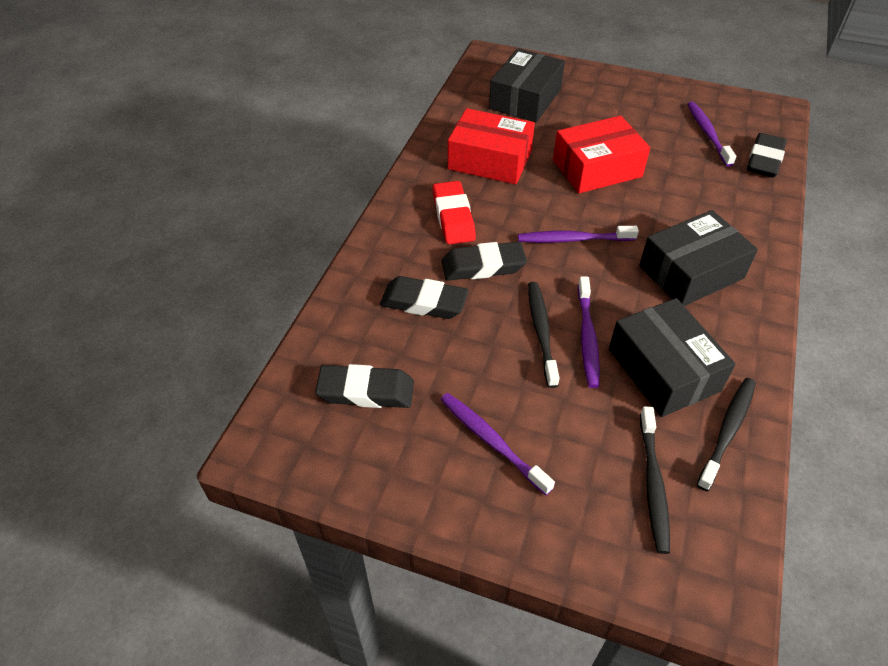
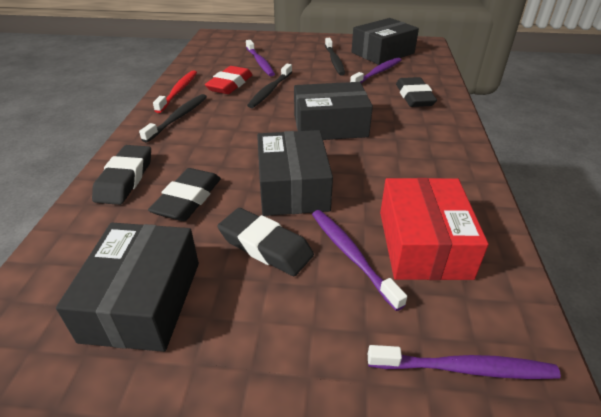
black box: 3 -> 4
red box: 2 -> 1
red toothbrush: 0 -> 1

